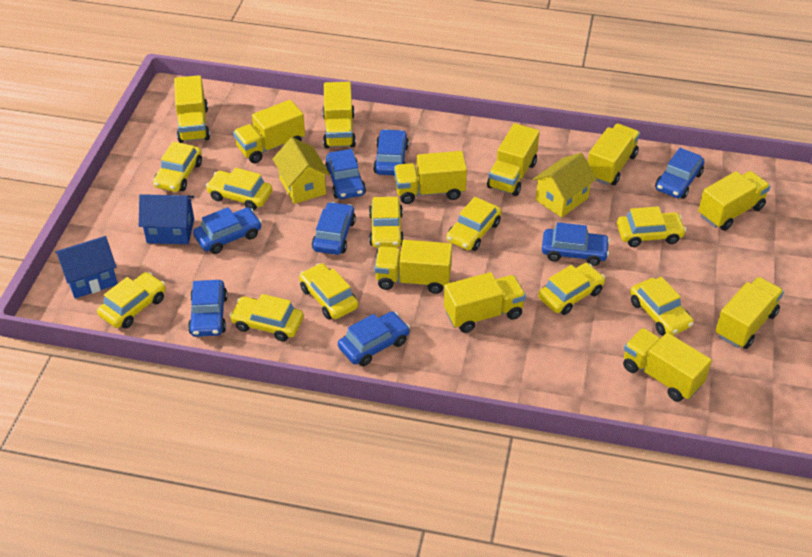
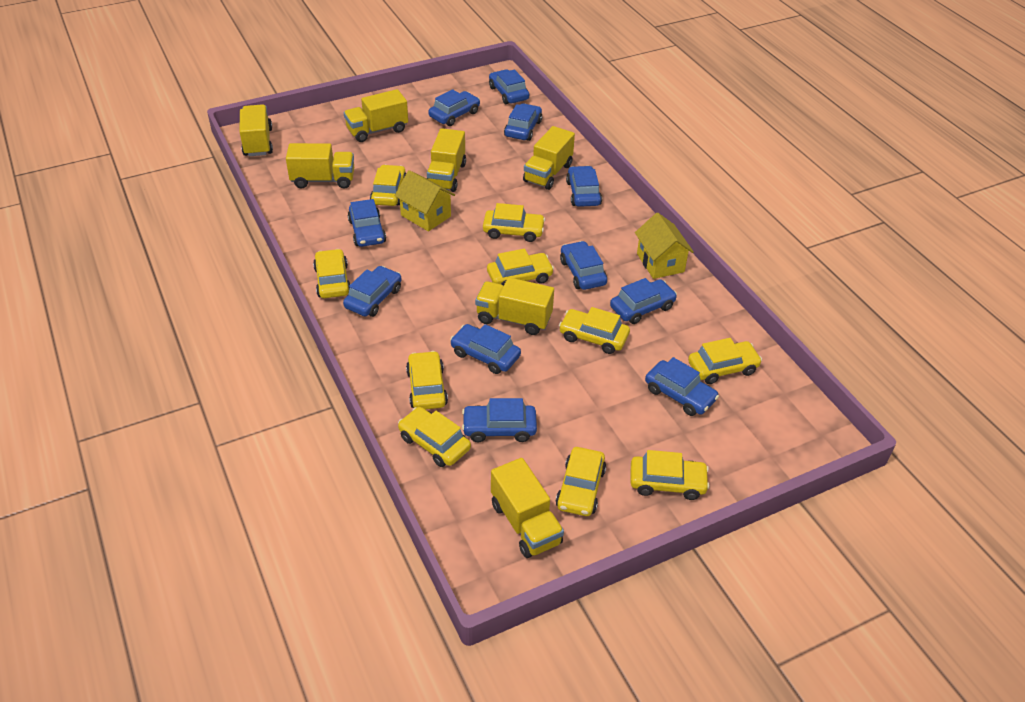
blue car: 8 -> 11
blue house: 2 -> 0
yellow truck: 11 -> 7

